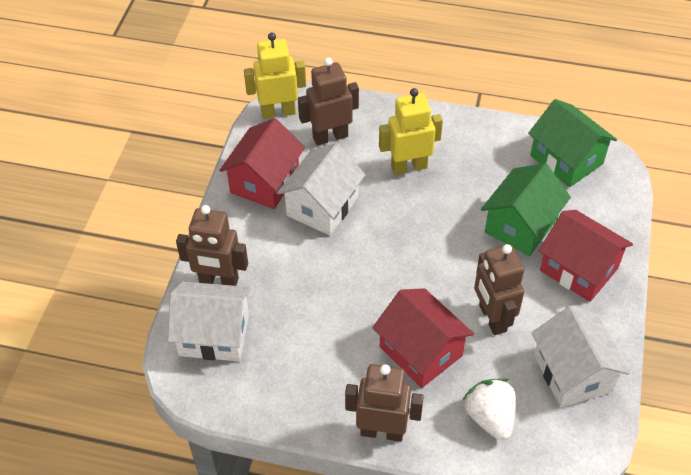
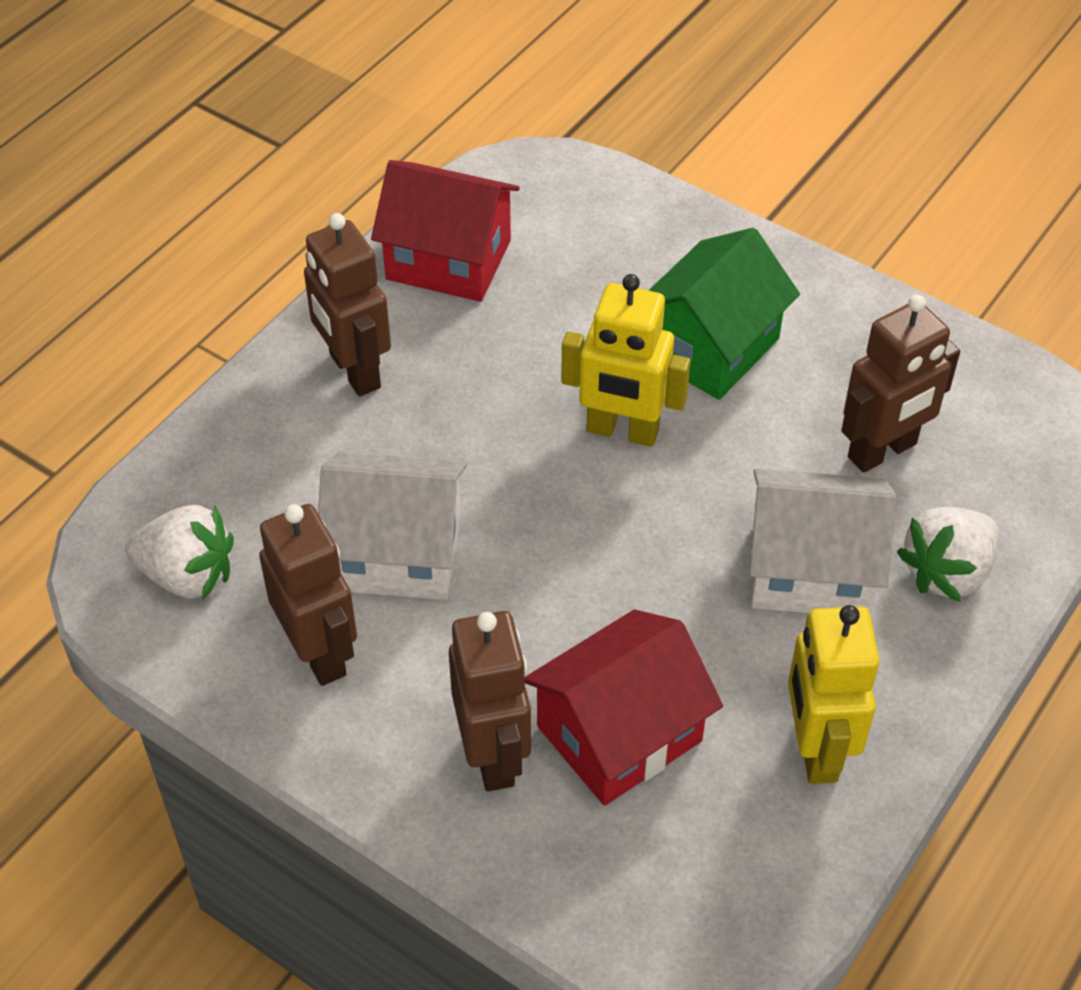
green house: 2 -> 1
red house: 3 -> 2
white house: 3 -> 2
white strawberry: 1 -> 2

